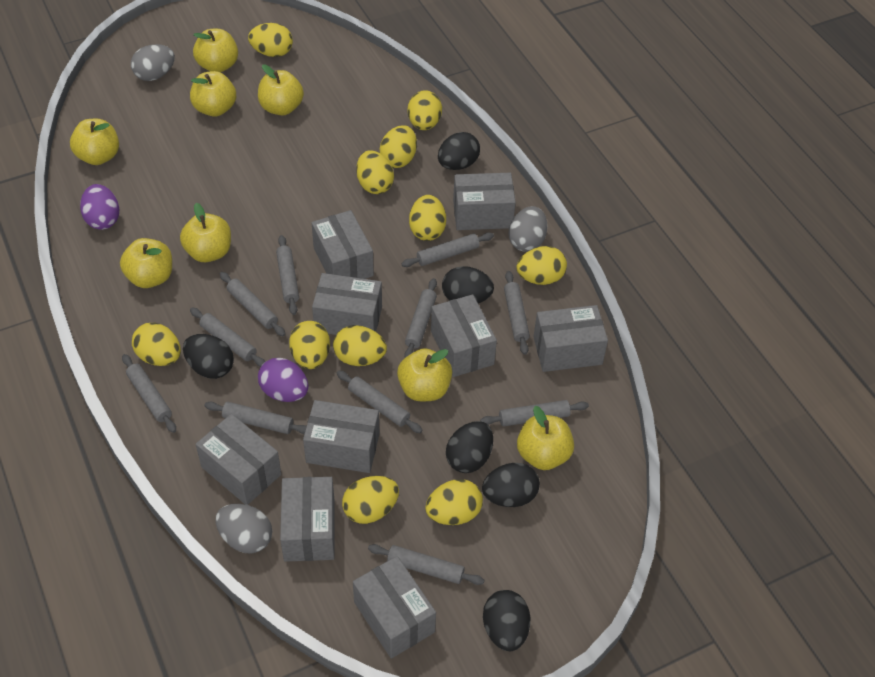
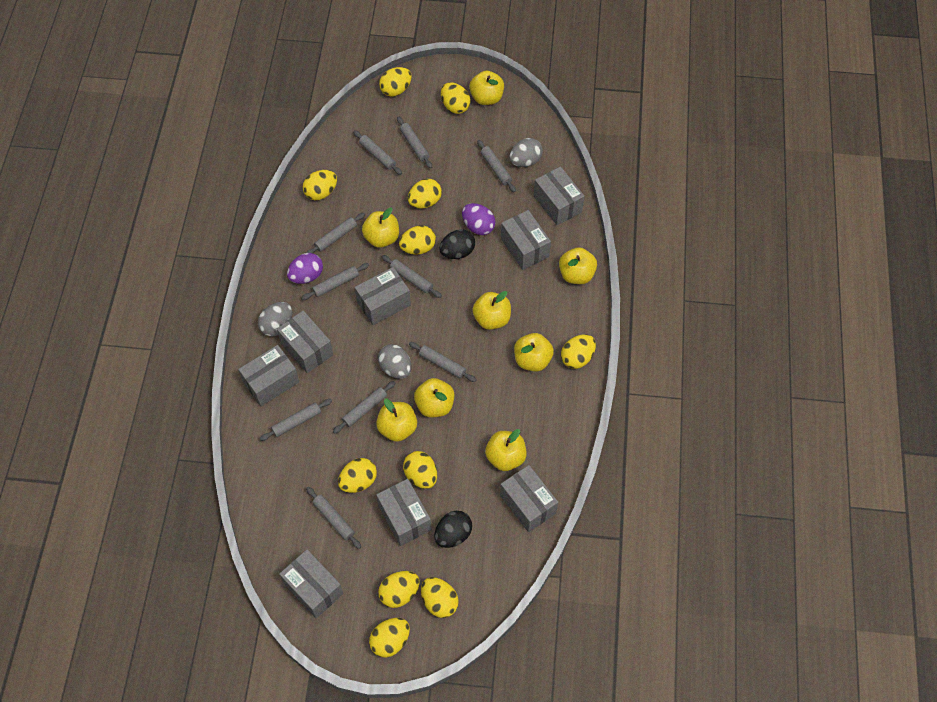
black egg: 6 -> 2
grey box: 9 -> 8
grey rolling pin: 11 -> 10

